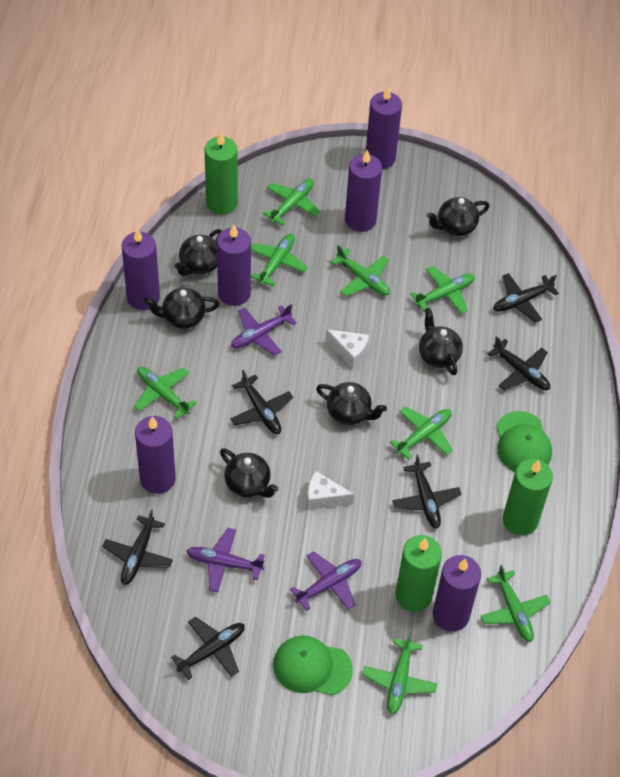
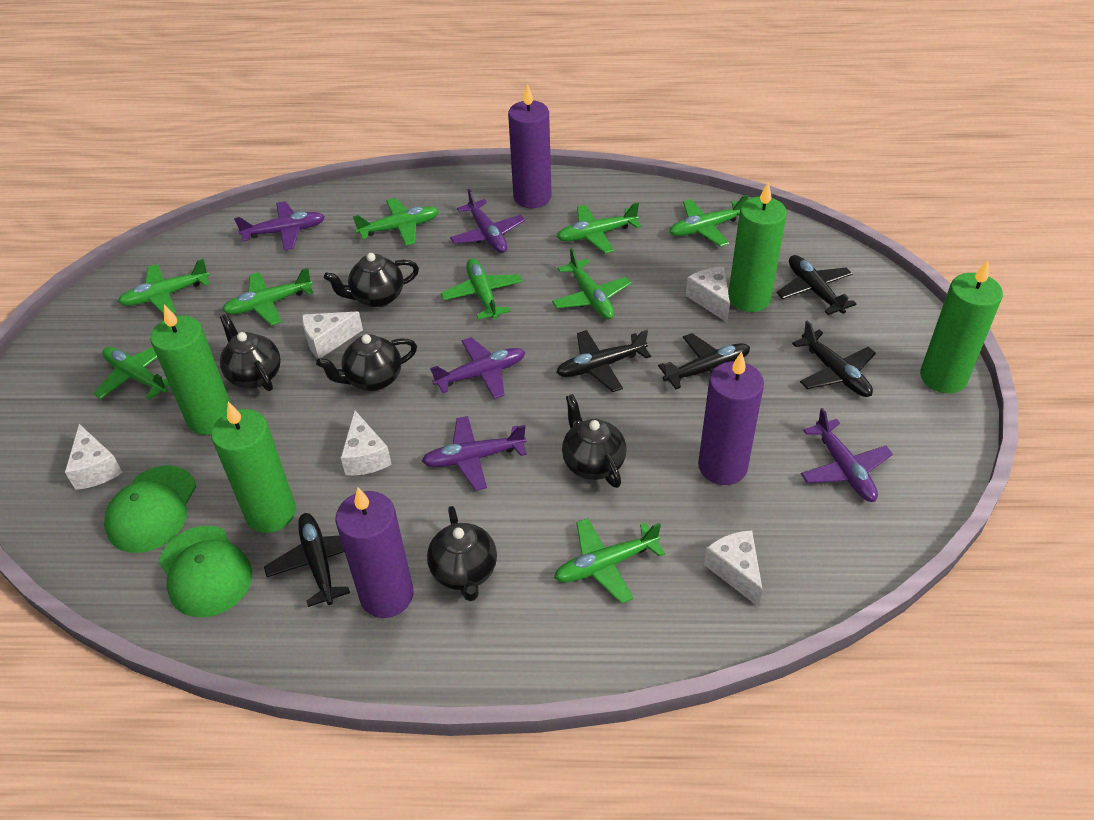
black plane: 6 -> 5
black teapot: 6 -> 5
green candle: 3 -> 4
green plane: 8 -> 9
purple candle: 6 -> 3
purple plane: 3 -> 5
white cheese: 2 -> 5

